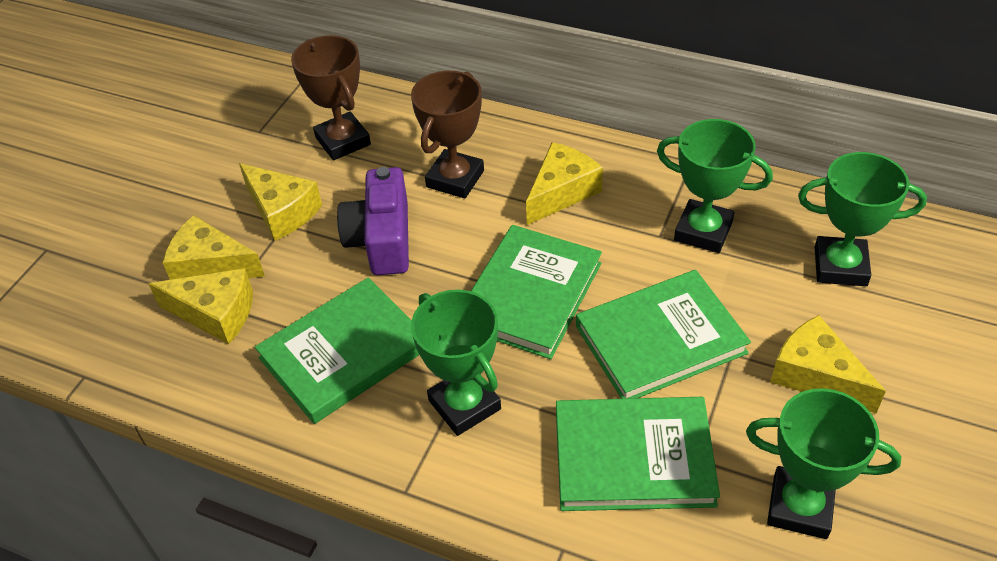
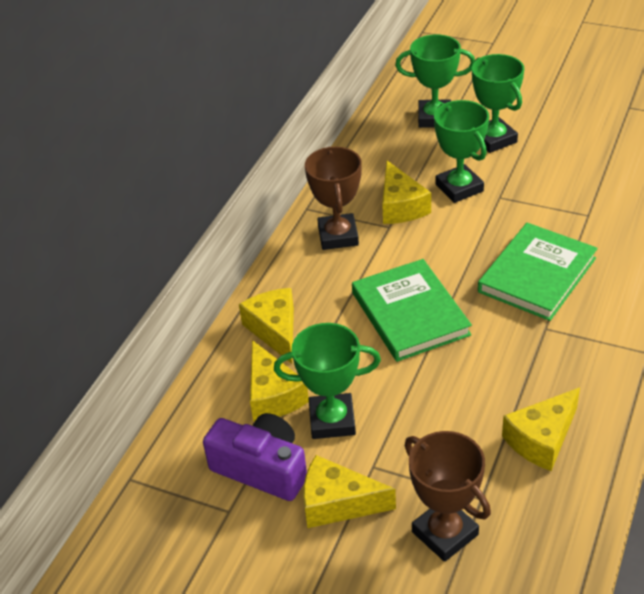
green book: 4 -> 2

